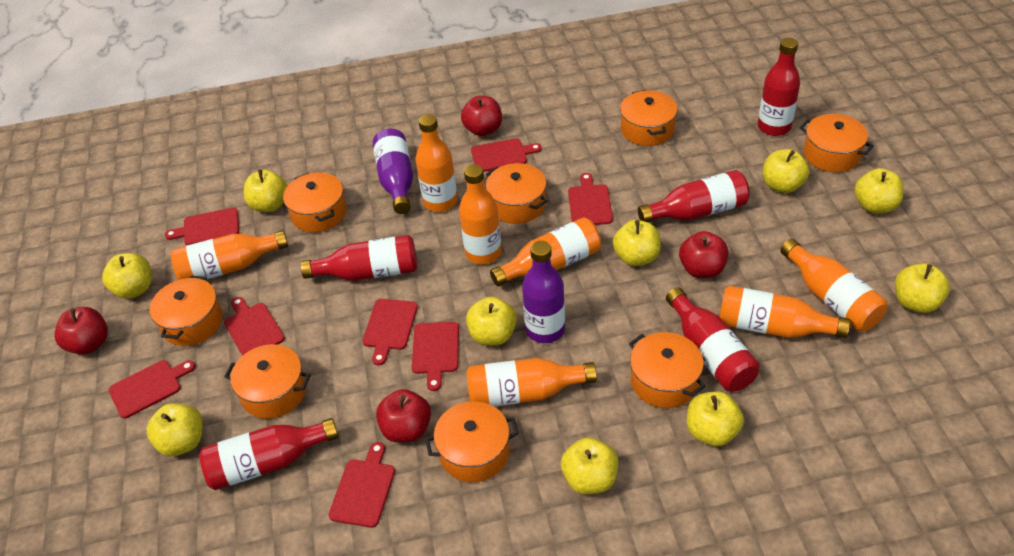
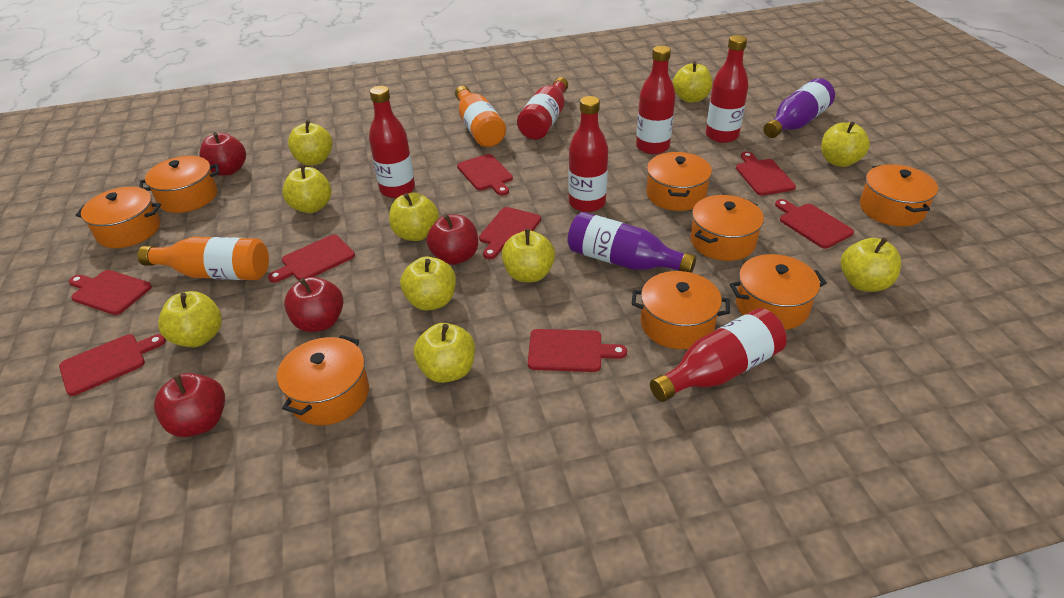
orange bottle: 7 -> 2
red bottle: 5 -> 6

